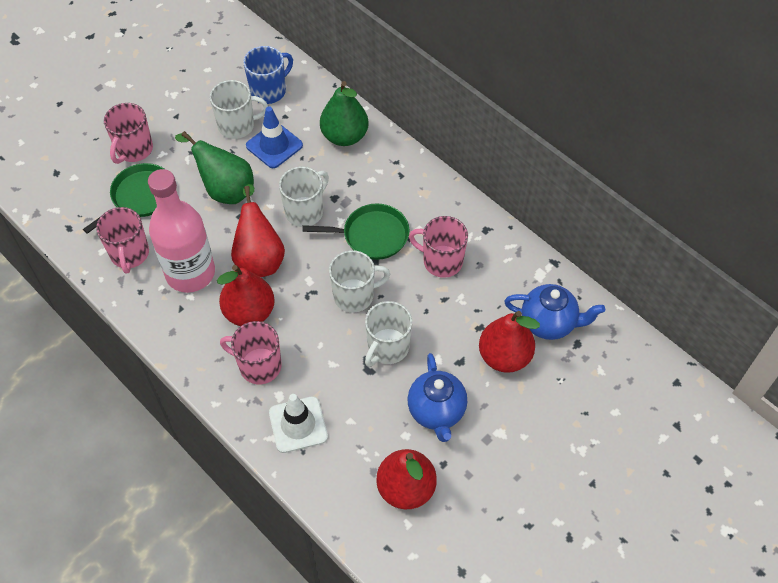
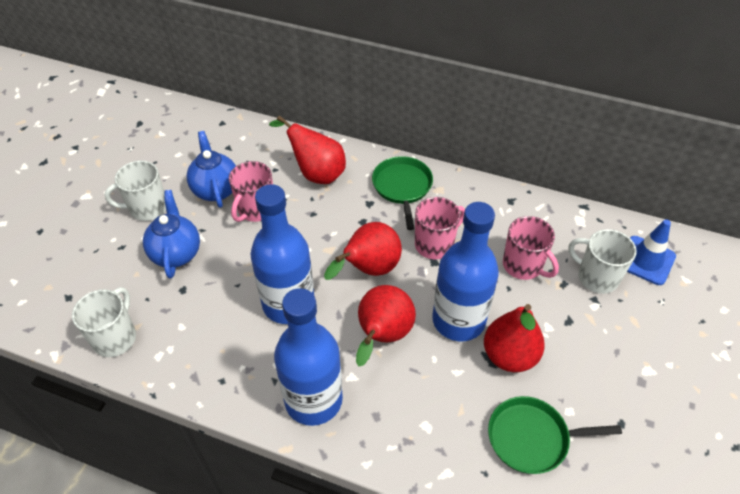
blue bottle: 0 -> 3
blue mug: 1 -> 0
green pear: 2 -> 0
pink bottle: 1 -> 0
pink mug: 4 -> 3
white mug: 4 -> 3
white traffic cone: 1 -> 0

